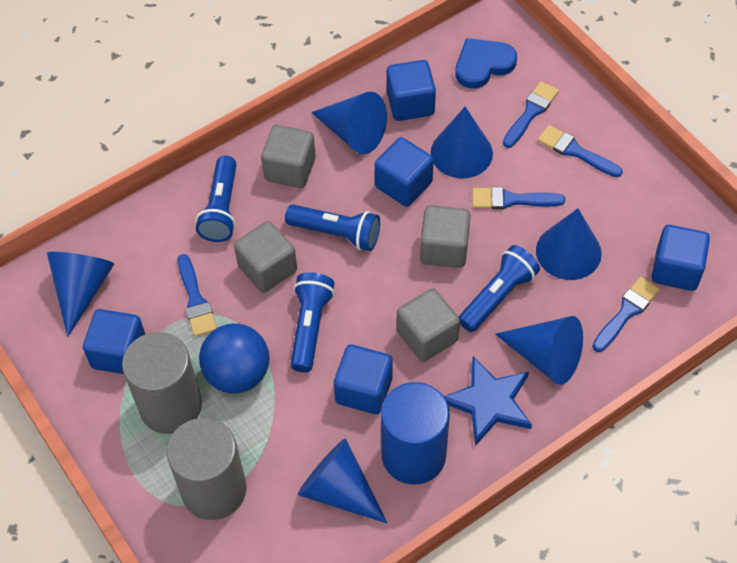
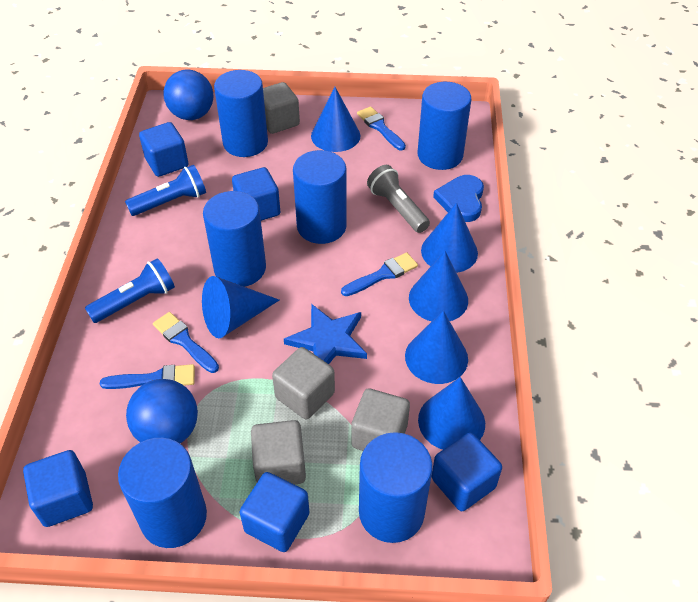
blue ball: 1 -> 2
blue brush: 5 -> 4
blue cylinder: 1 -> 6
blue flashlight: 4 -> 2
grey cylinder: 2 -> 0
grey flashlight: 0 -> 1

